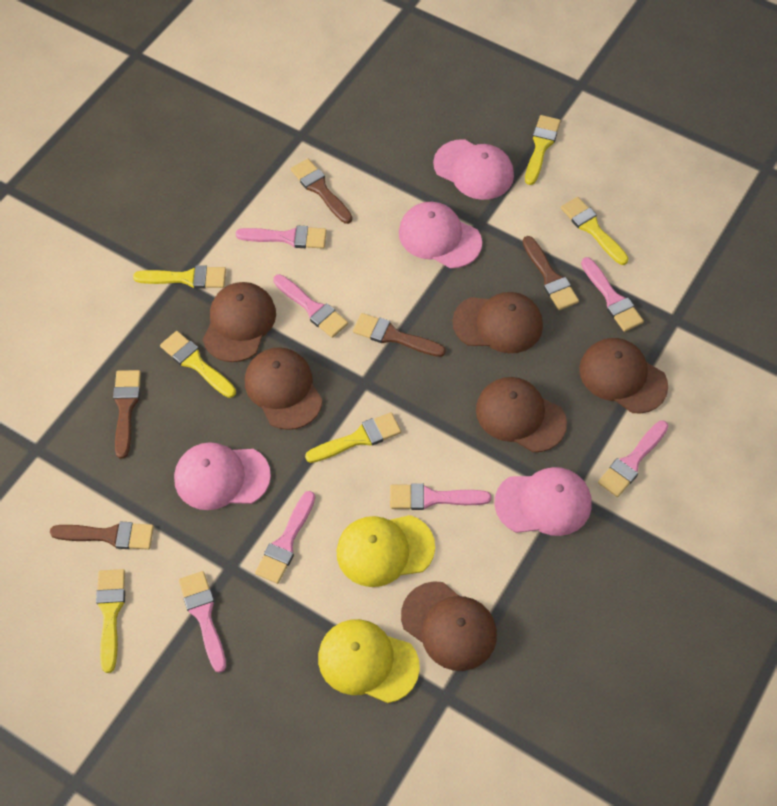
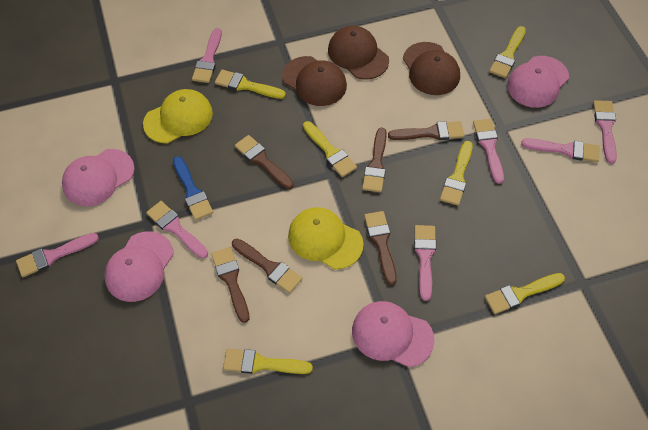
blue brush: 0 -> 1
brown brush: 5 -> 6
brown cap: 6 -> 3

